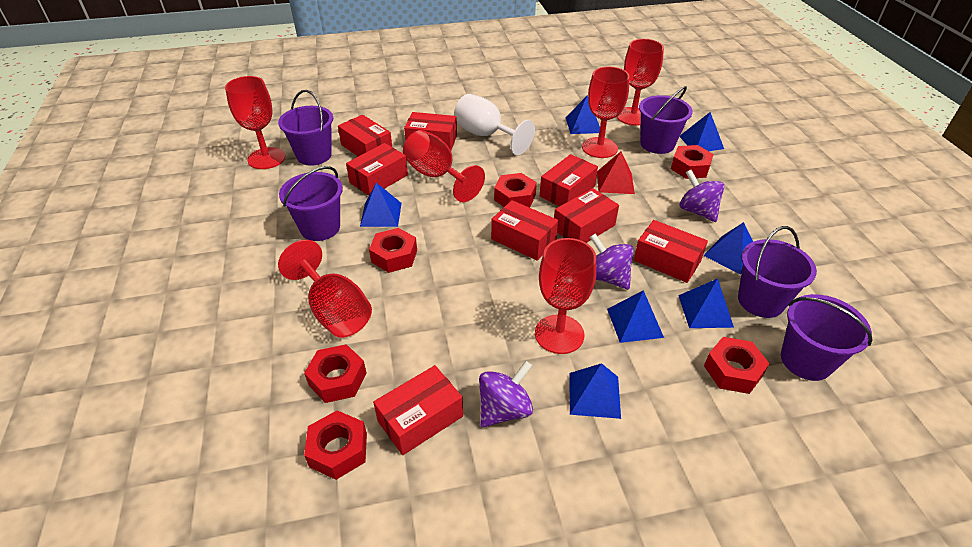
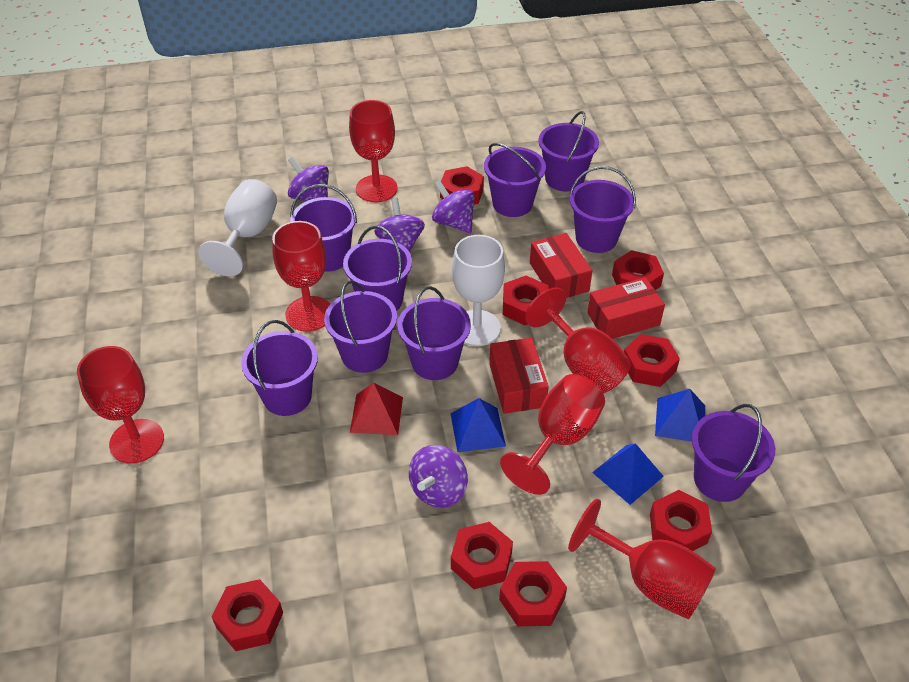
blue pyramid: 7 -> 3
purple bucket: 5 -> 9
purple spinning top: 3 -> 4
red box: 8 -> 3
red nut: 6 -> 8
white goblet: 1 -> 2

